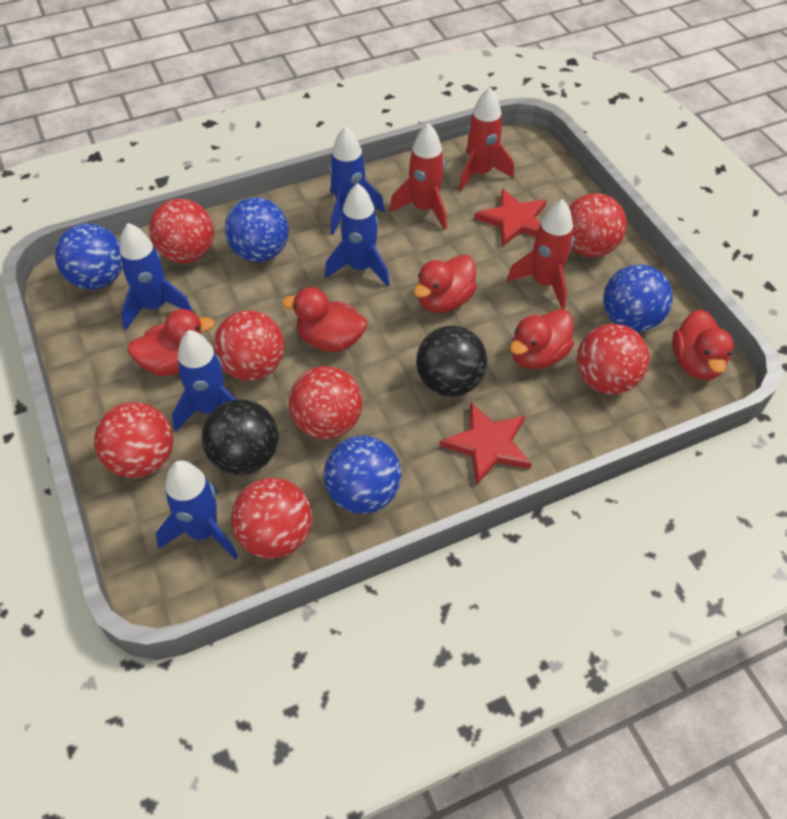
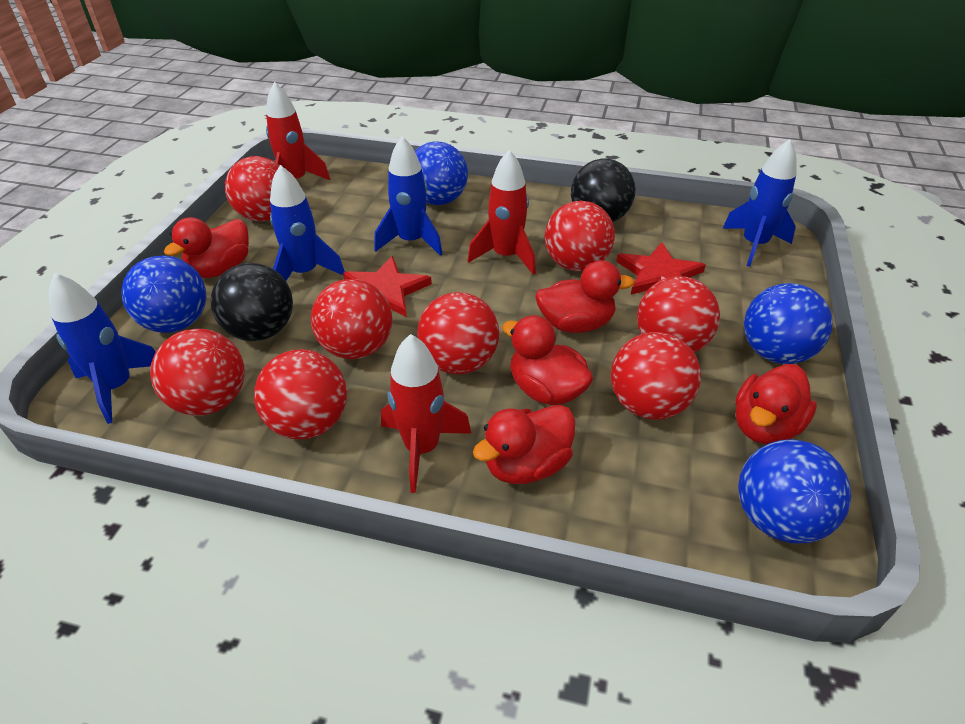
blue rocket: 5 -> 4
red ball: 7 -> 8

